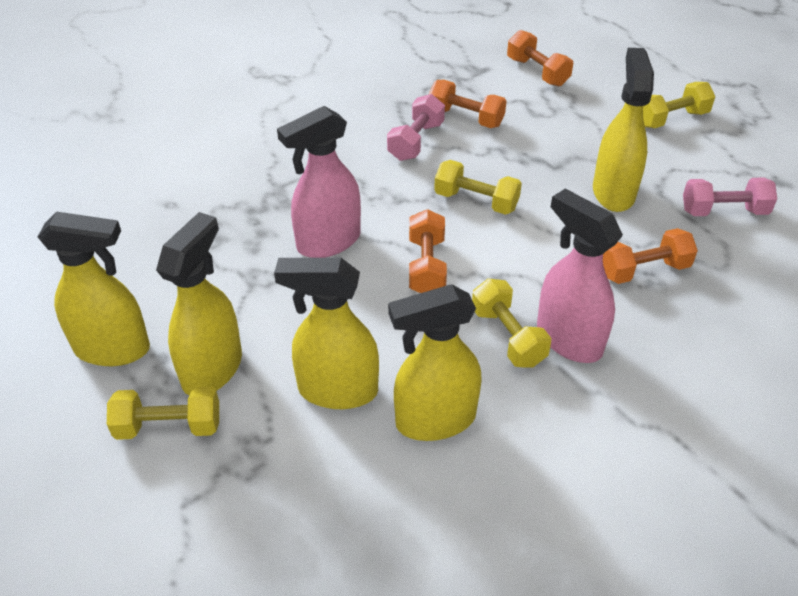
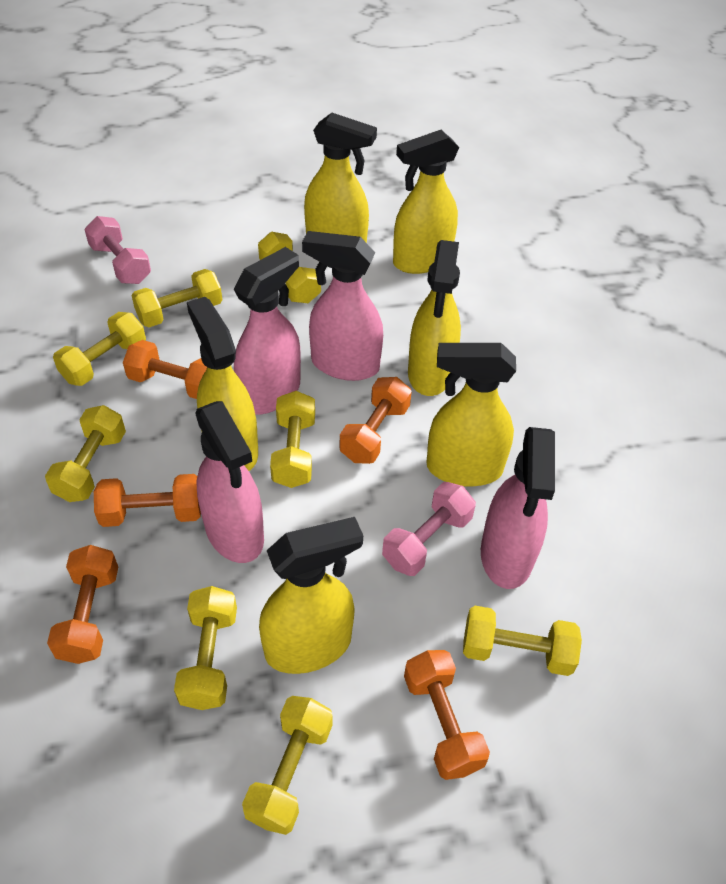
orange dumbbell: 4 -> 5
pink spray bottle: 2 -> 4
yellow dumbbell: 4 -> 8
yellow spray bottle: 5 -> 6

